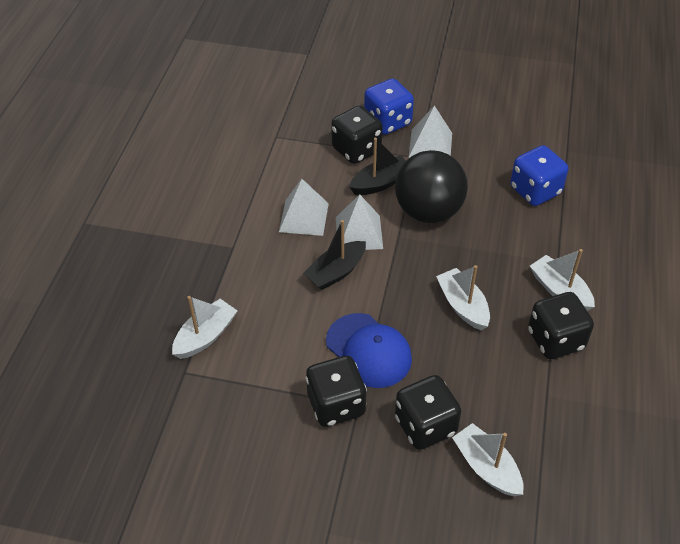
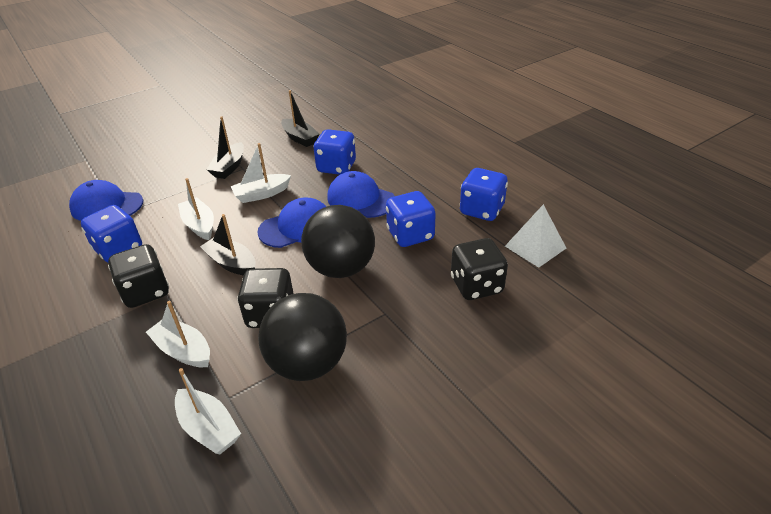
black ball: 1 -> 2
black boat: 2 -> 3
black dice: 4 -> 3
blue cap: 1 -> 3
blue dice: 2 -> 4
white pyramid: 3 -> 1

